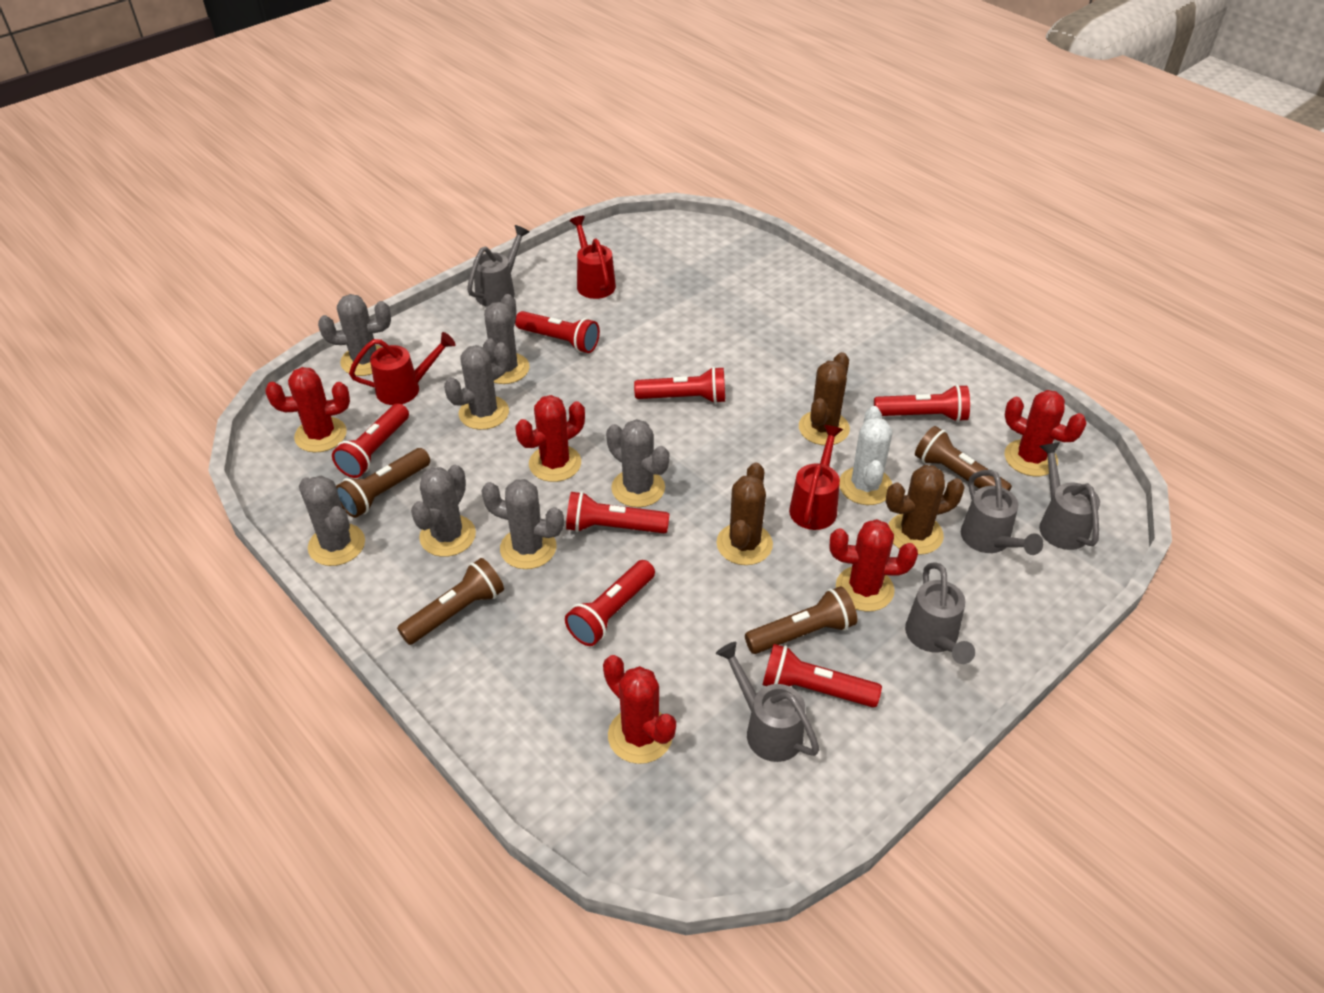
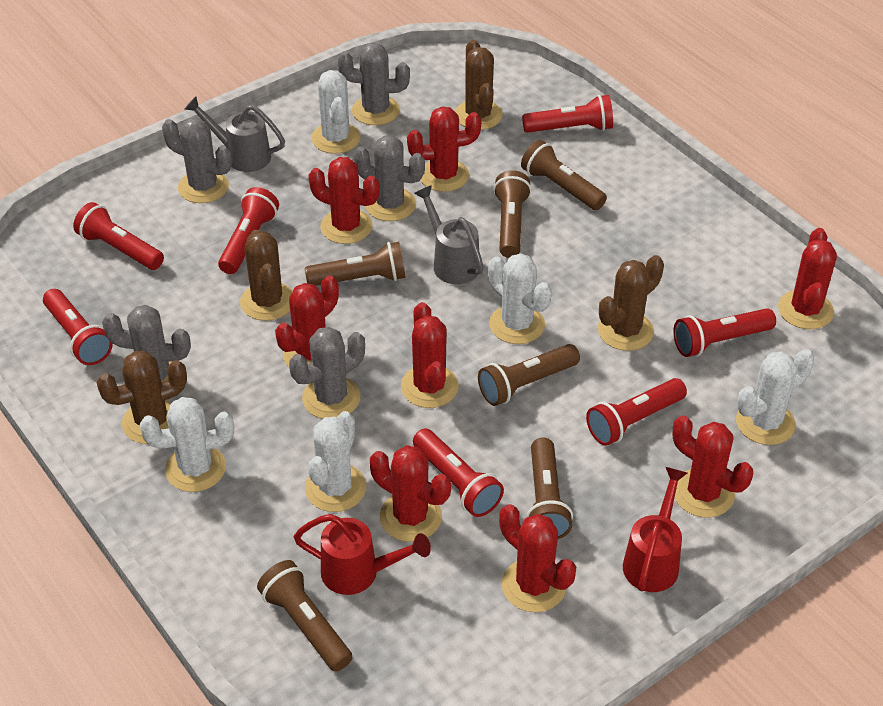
brown cactus: 3 -> 4
brown flashlight: 4 -> 6
grey cactus: 7 -> 5
grey watering can: 5 -> 2
red cactus: 5 -> 8
red watering can: 3 -> 2
white cactus: 1 -> 5

